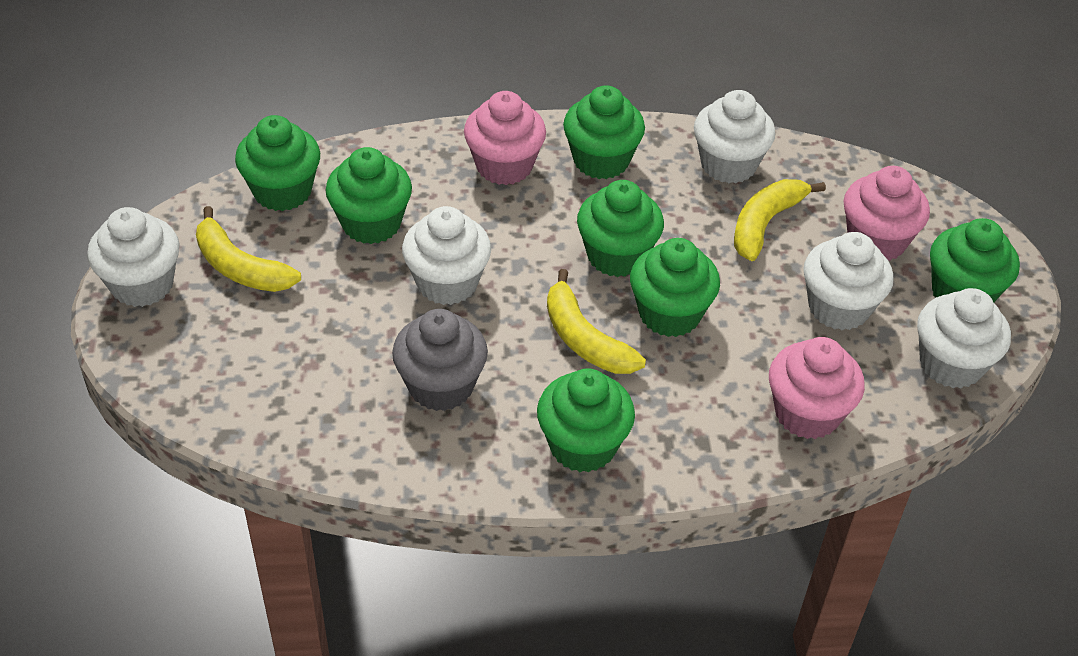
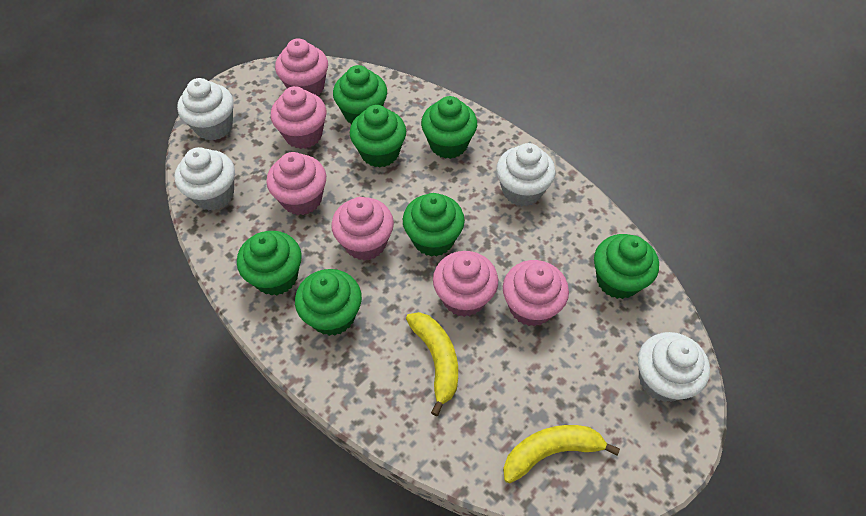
grey cupcake: 1 -> 0
pink cupcake: 3 -> 6
white cupcake: 5 -> 4
yellow banana: 3 -> 2

